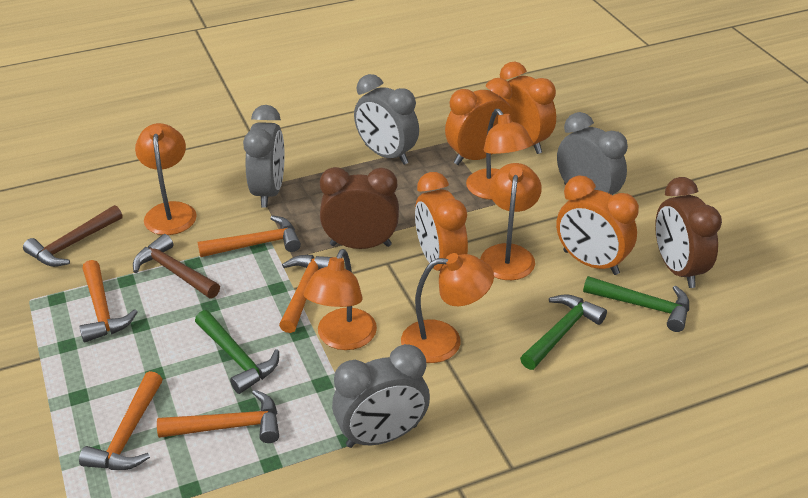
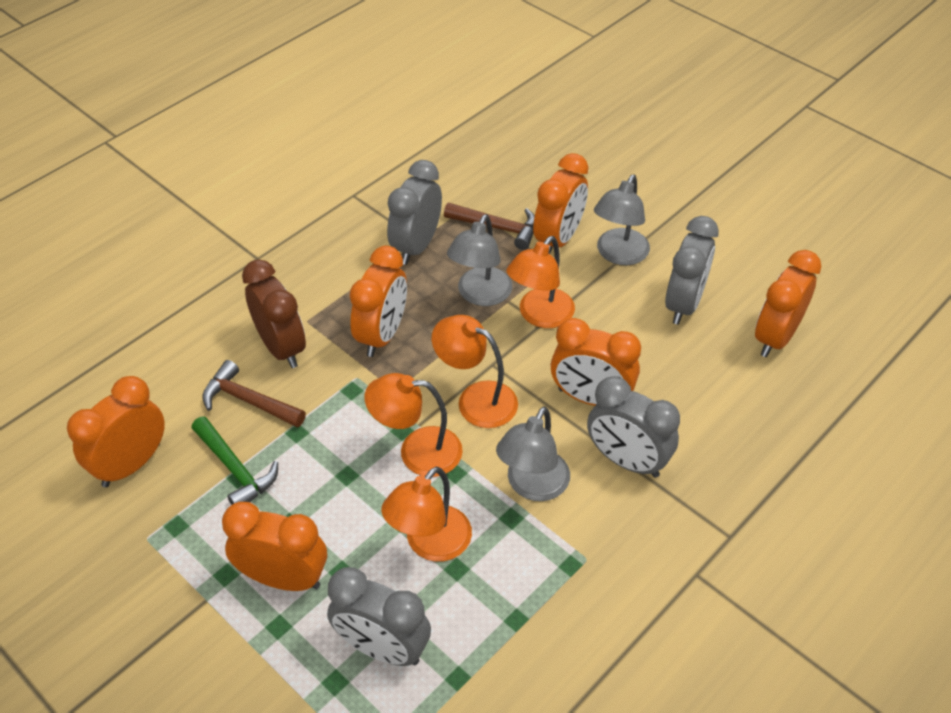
brown clock: 2 -> 1
green hammer: 3 -> 1
grey lamp: 0 -> 3
orange clock: 4 -> 6
orange hammer: 5 -> 0
orange lamp: 5 -> 4

